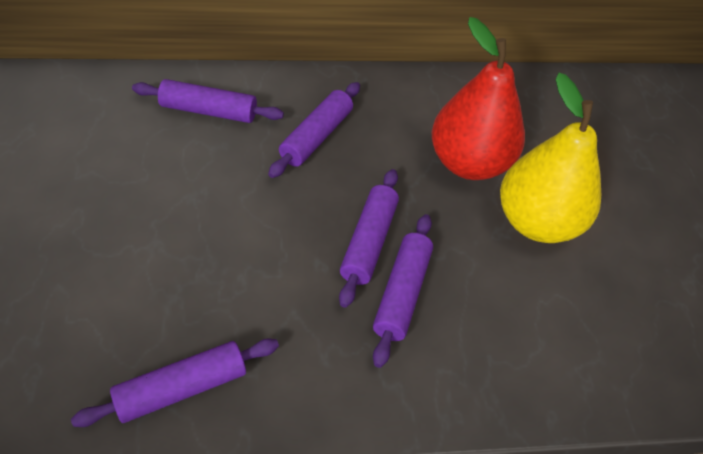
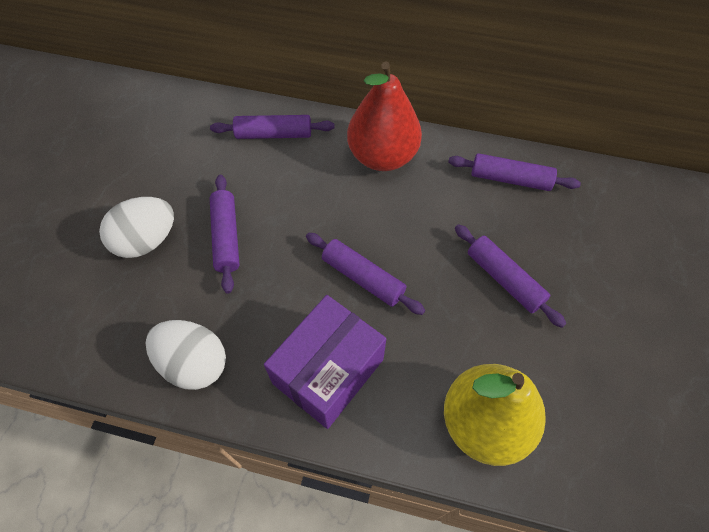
purple box: 0 -> 1
white egg: 0 -> 2

